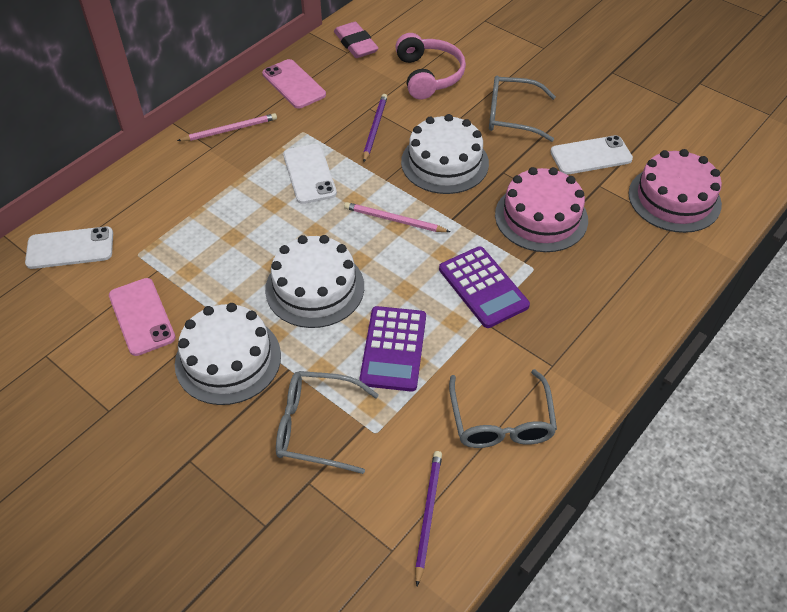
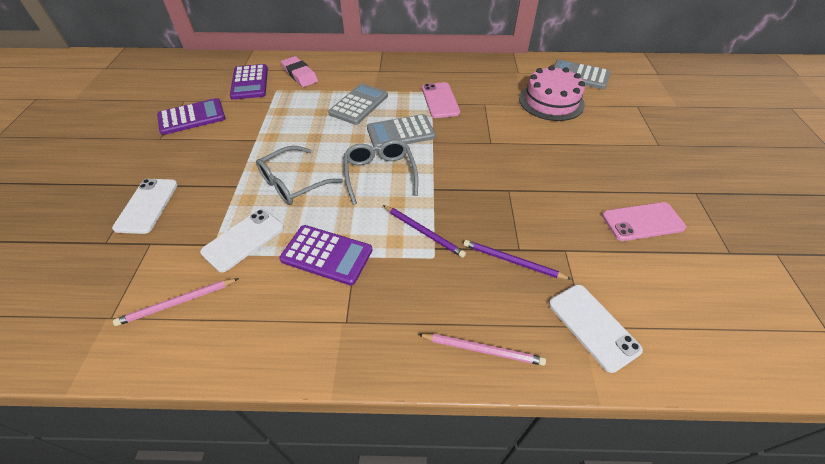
grey calculator: 0 -> 3
grey glasses: 3 -> 2
pink cake: 2 -> 1
pink headphones: 1 -> 0
purple calculator: 2 -> 3
white cake: 3 -> 0

